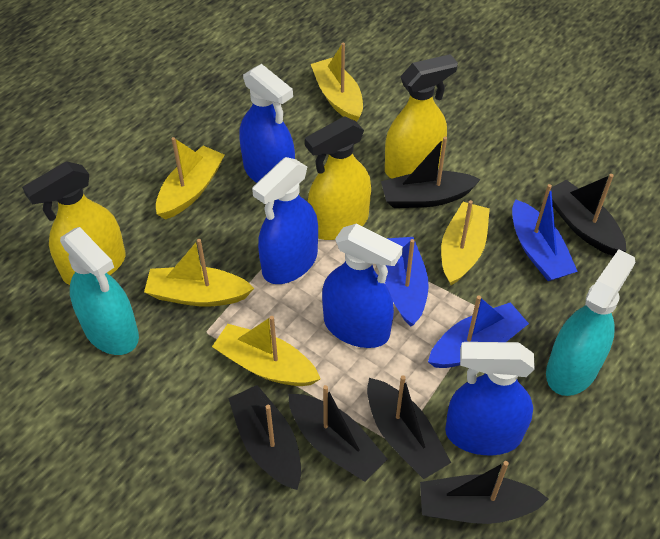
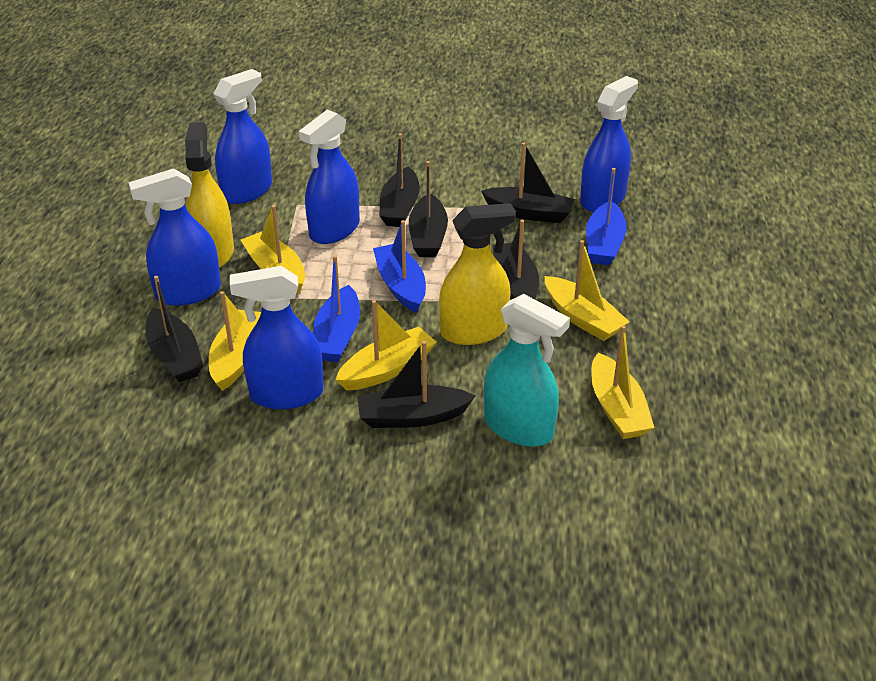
blue spray bottle: 4 -> 5
turquoise spray bottle: 2 -> 1
yellow spray bottle: 3 -> 2

